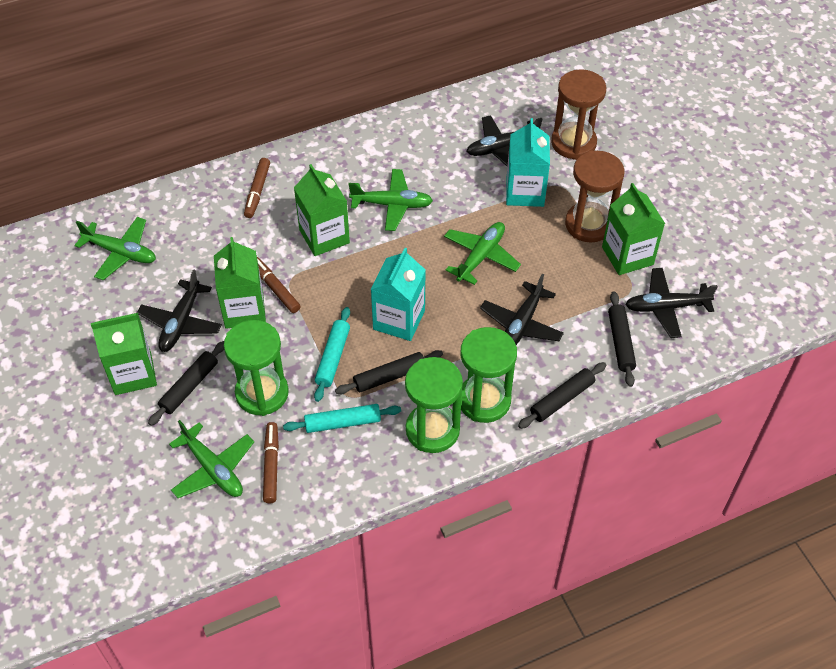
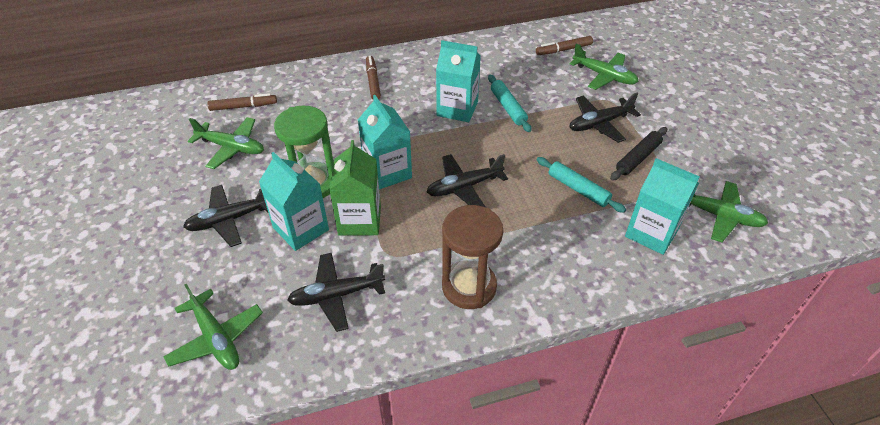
black rolling pin: 4 -> 1
brown hourglass: 2 -> 1
green carton: 4 -> 1
green hourglass: 3 -> 1
turquoise carton: 2 -> 4

